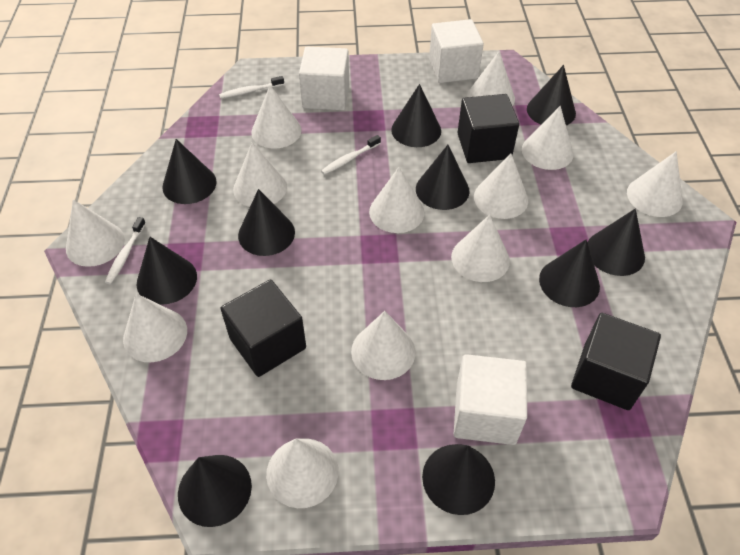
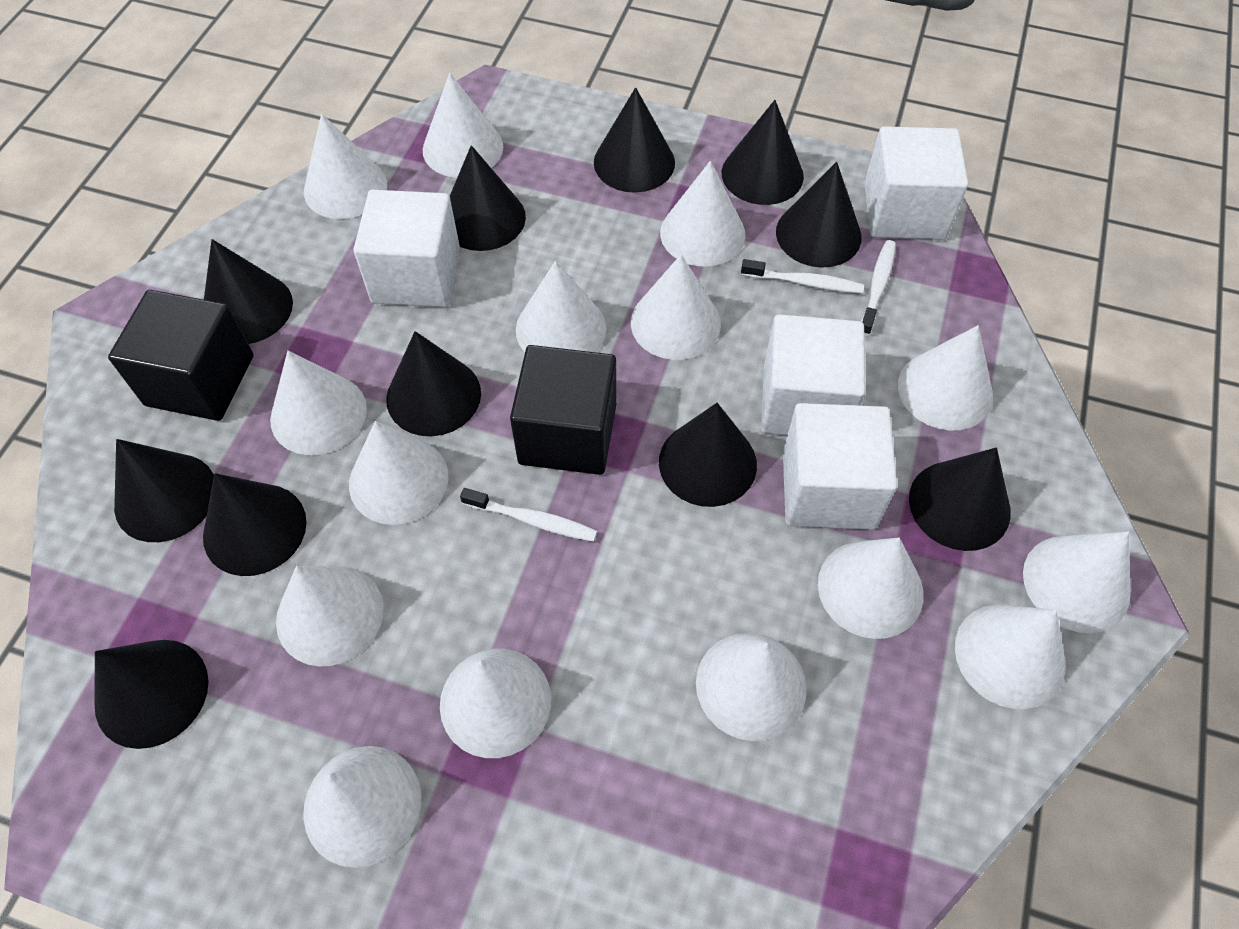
black cone: 10 -> 11
black cube: 3 -> 2
white cone: 12 -> 15
white cube: 3 -> 4

